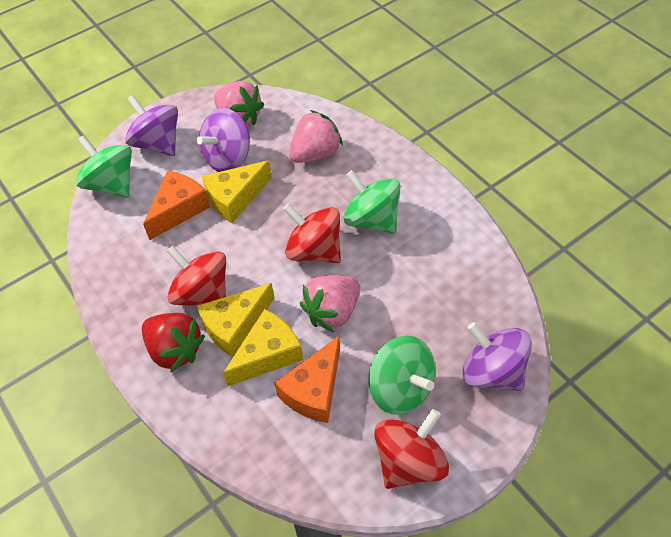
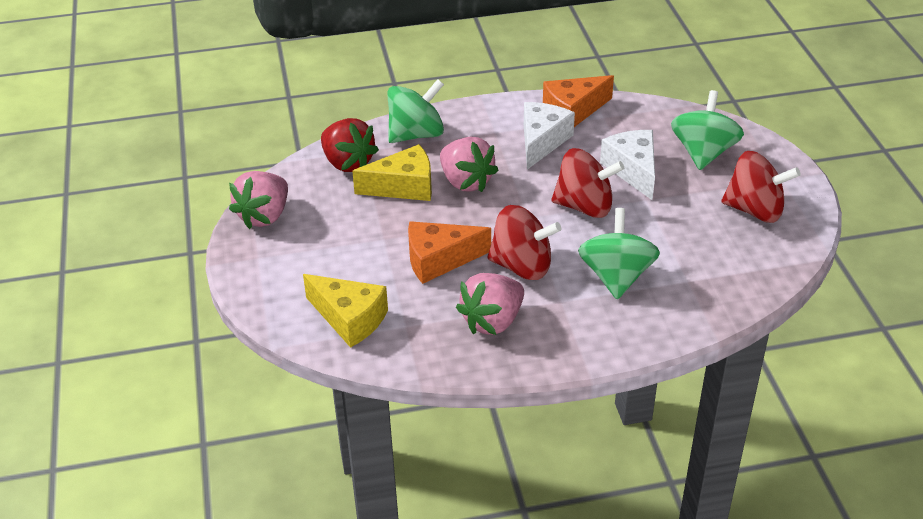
purple spinning top: 3 -> 0
white cheese: 0 -> 2
yellow cheese: 3 -> 2

